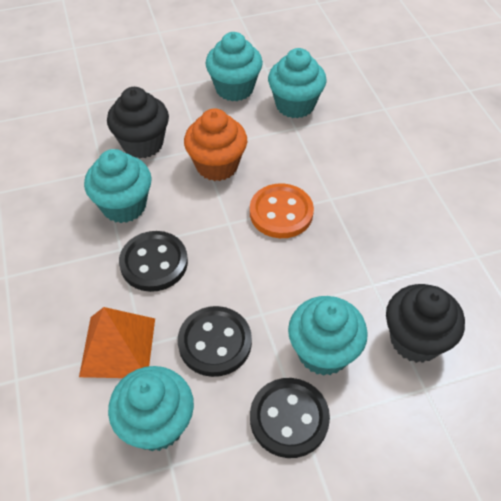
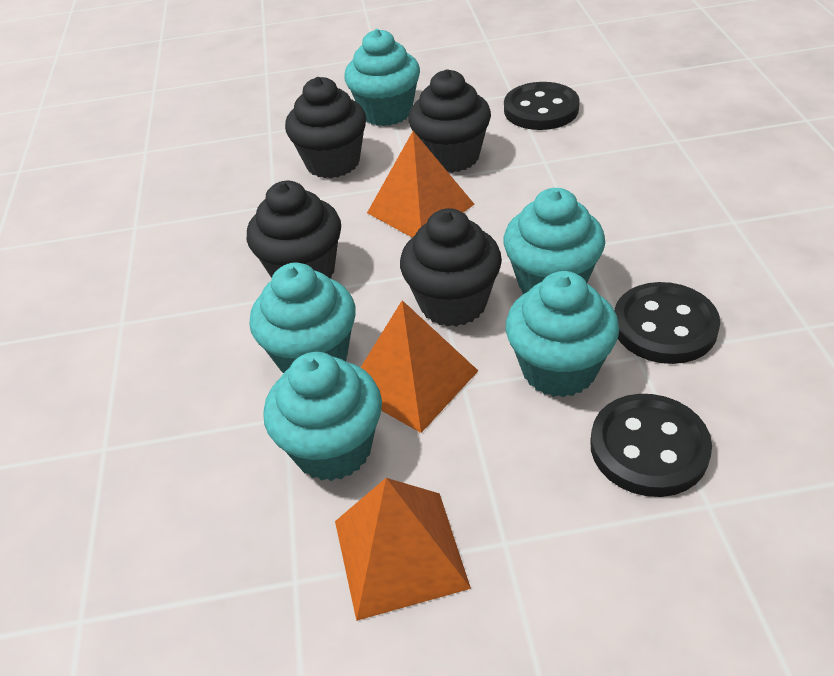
black cupcake: 2 -> 4
orange button: 1 -> 0
orange cupcake: 1 -> 0
orange pyramid: 1 -> 3

